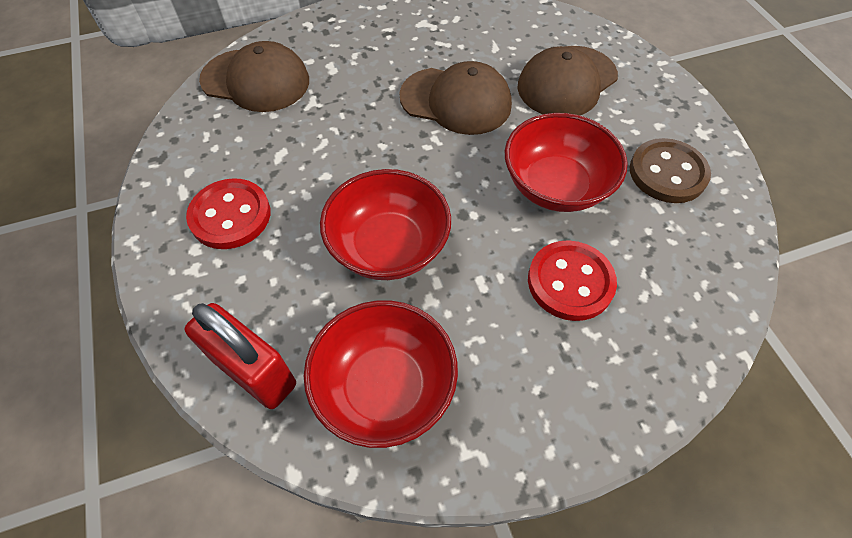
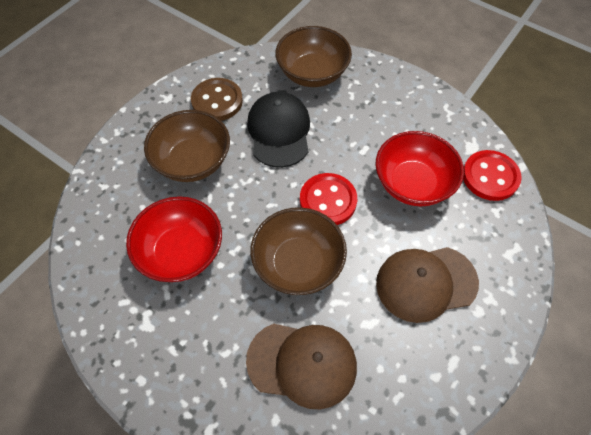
black cap: 0 -> 1
brown bowl: 0 -> 3
brown cap: 3 -> 2
red bowl: 3 -> 2
red padlock: 1 -> 0

